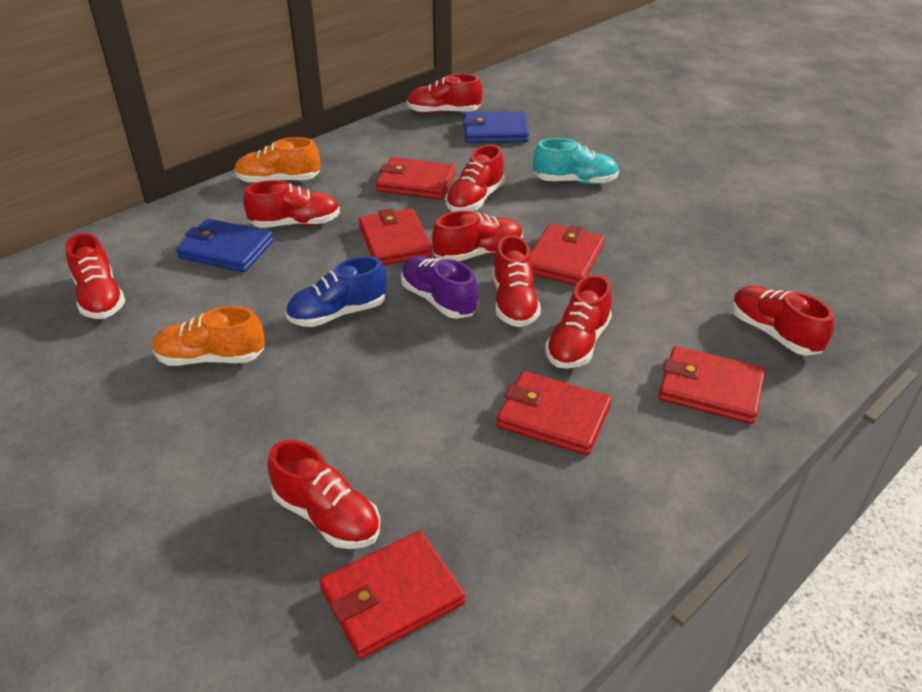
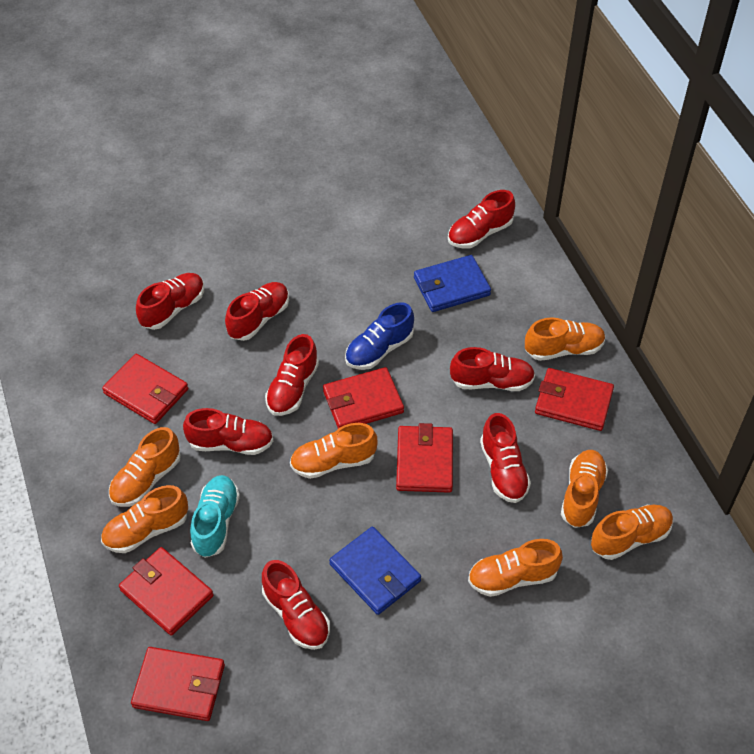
orange shoe: 2 -> 7
purple shoe: 1 -> 0
red shoe: 9 -> 8

